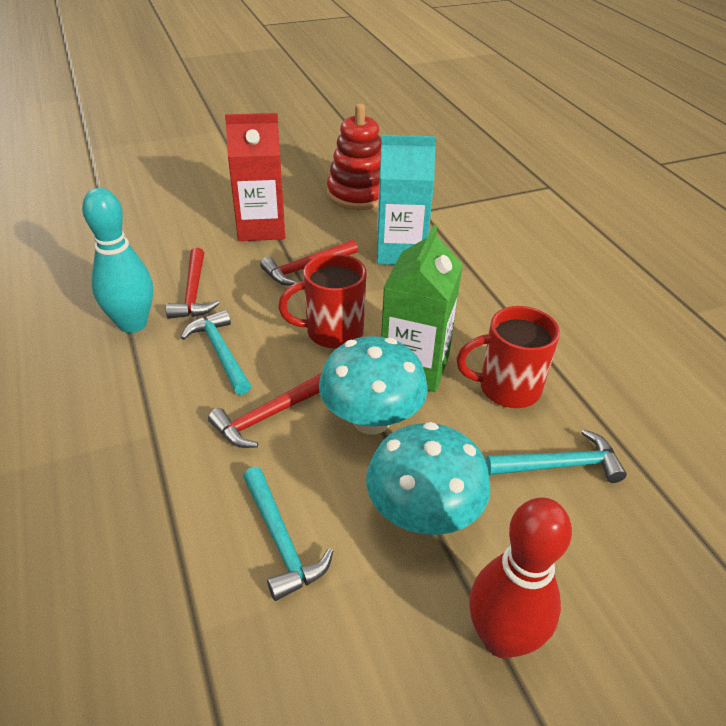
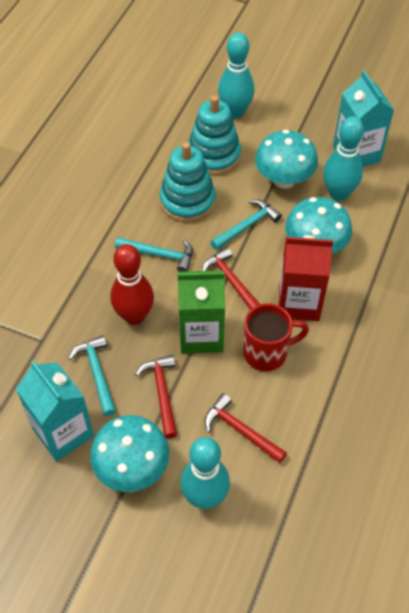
red mug: 2 -> 1
red stacking toy: 1 -> 0
turquoise bowling pin: 1 -> 3
turquoise carton: 1 -> 2
turquoise mushroom: 2 -> 3
turquoise stacking toy: 0 -> 2

